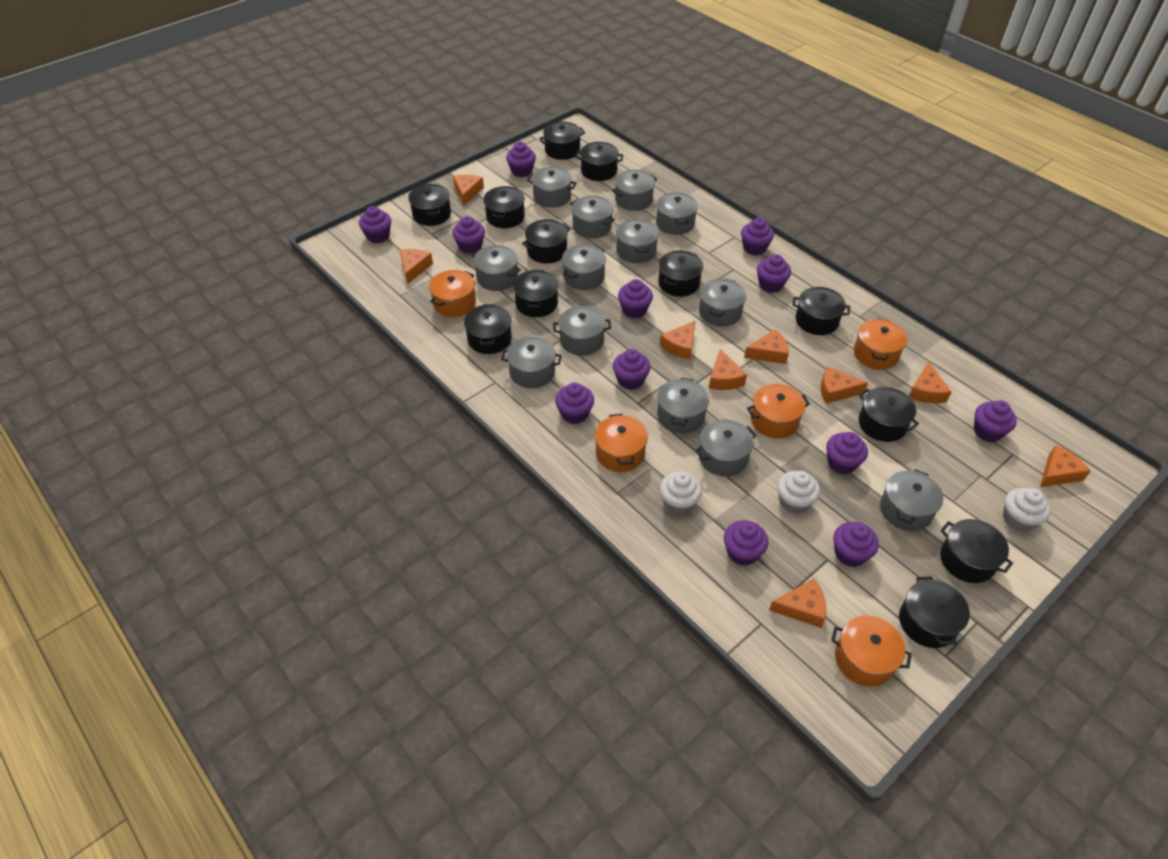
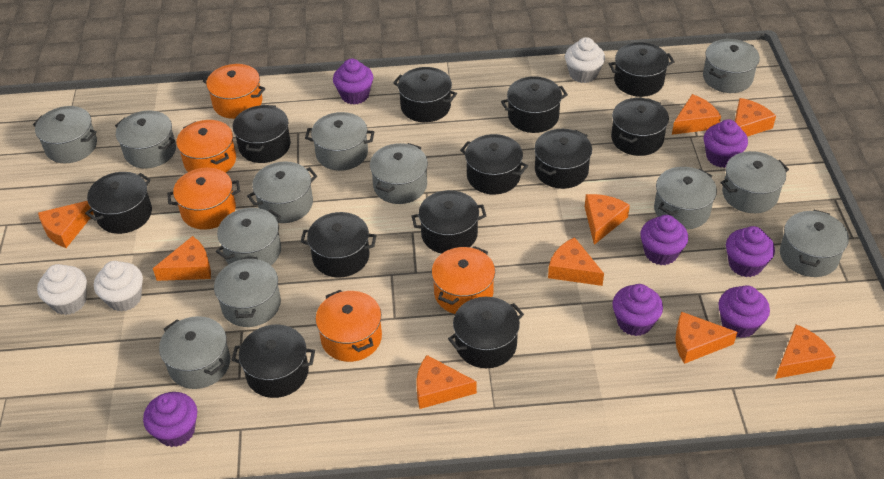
grey pot: 13 -> 12
purple cupcake: 12 -> 7

